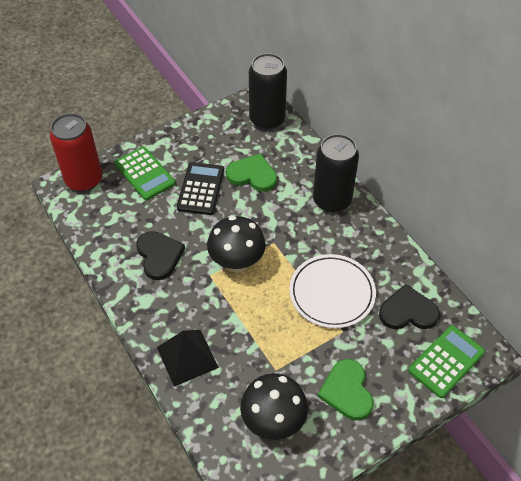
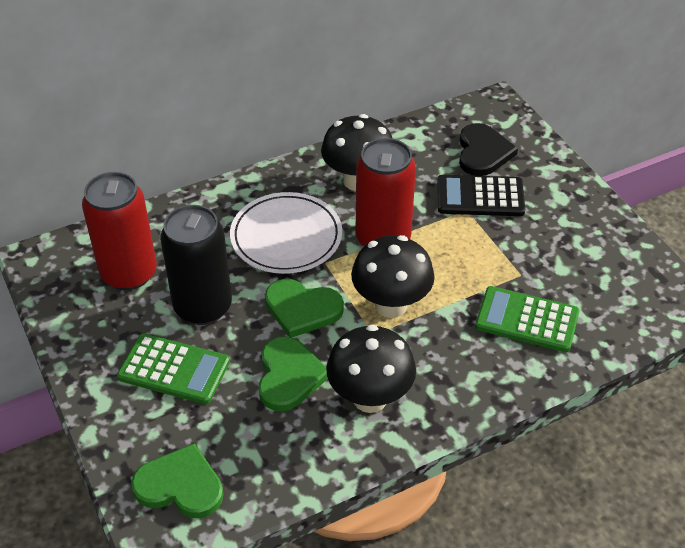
black can: 2 -> 1
black heart: 2 -> 1
black mushroom: 2 -> 3
black pyramid: 1 -> 0
green heart: 2 -> 3
red can: 1 -> 2

